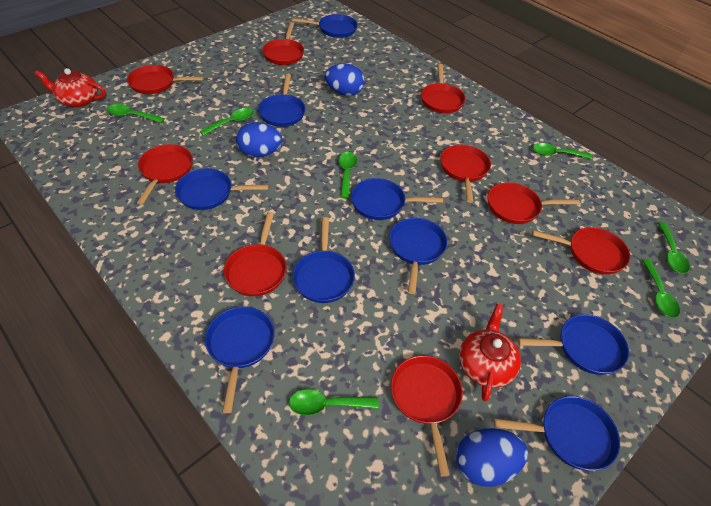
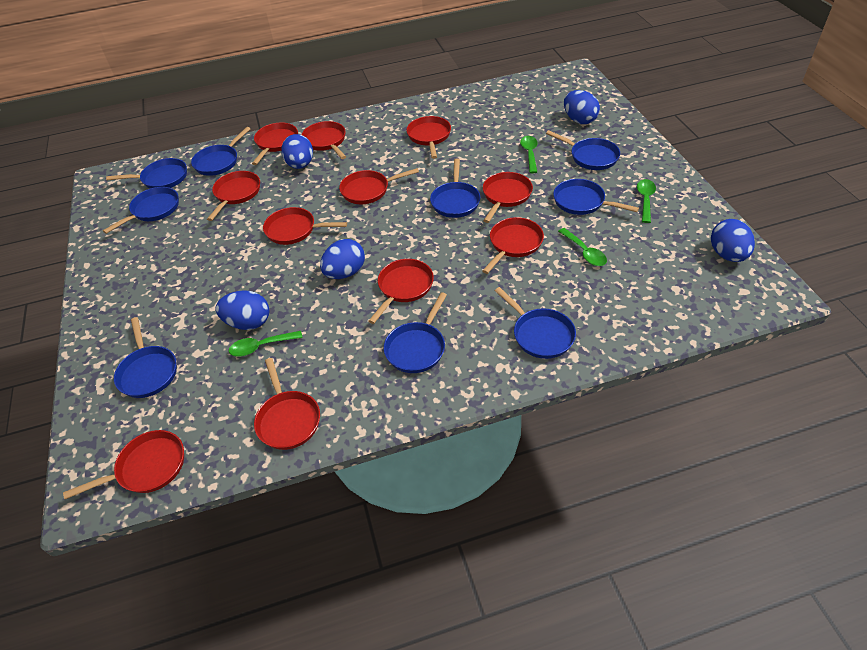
blue egg: 3 -> 5
green spoon: 7 -> 4
red pan: 9 -> 11
red teapot: 2 -> 0

